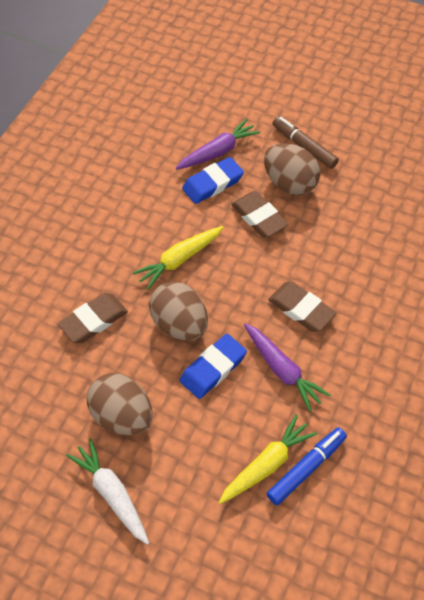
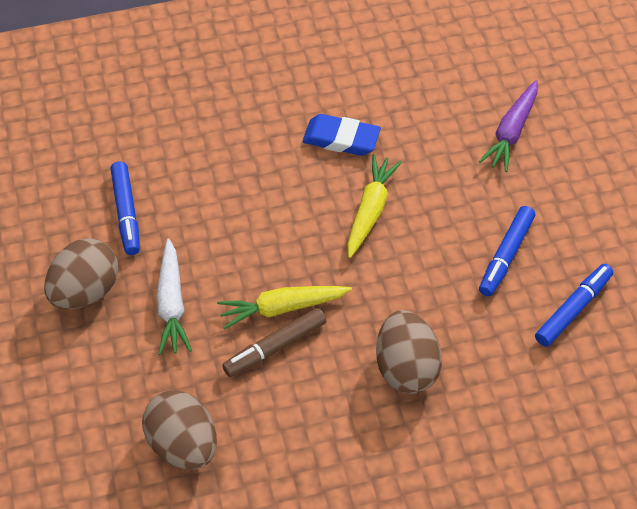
blue eraser: 2 -> 1
blue marker: 1 -> 3
brown eraser: 3 -> 0
purple carrot: 2 -> 1

